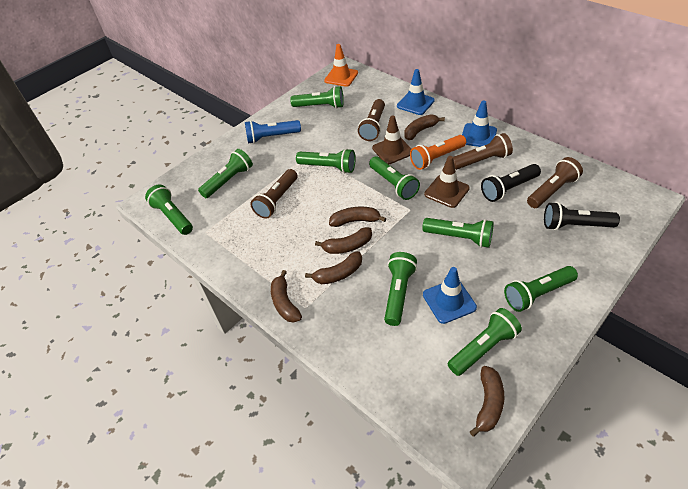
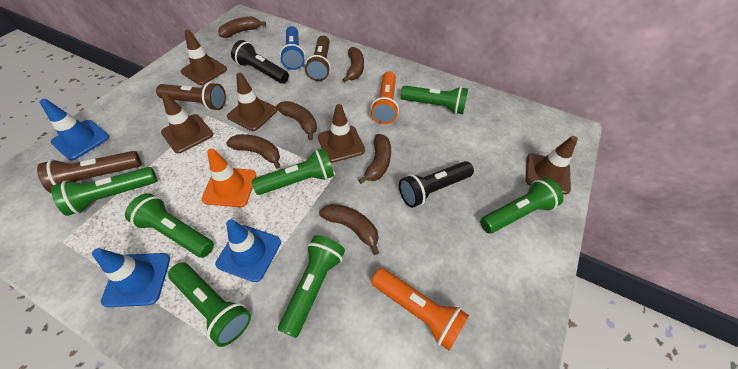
brown flashlight: 4 -> 3
brown traffic cone: 2 -> 5
green flashlight: 9 -> 7
orange flashlight: 1 -> 2

